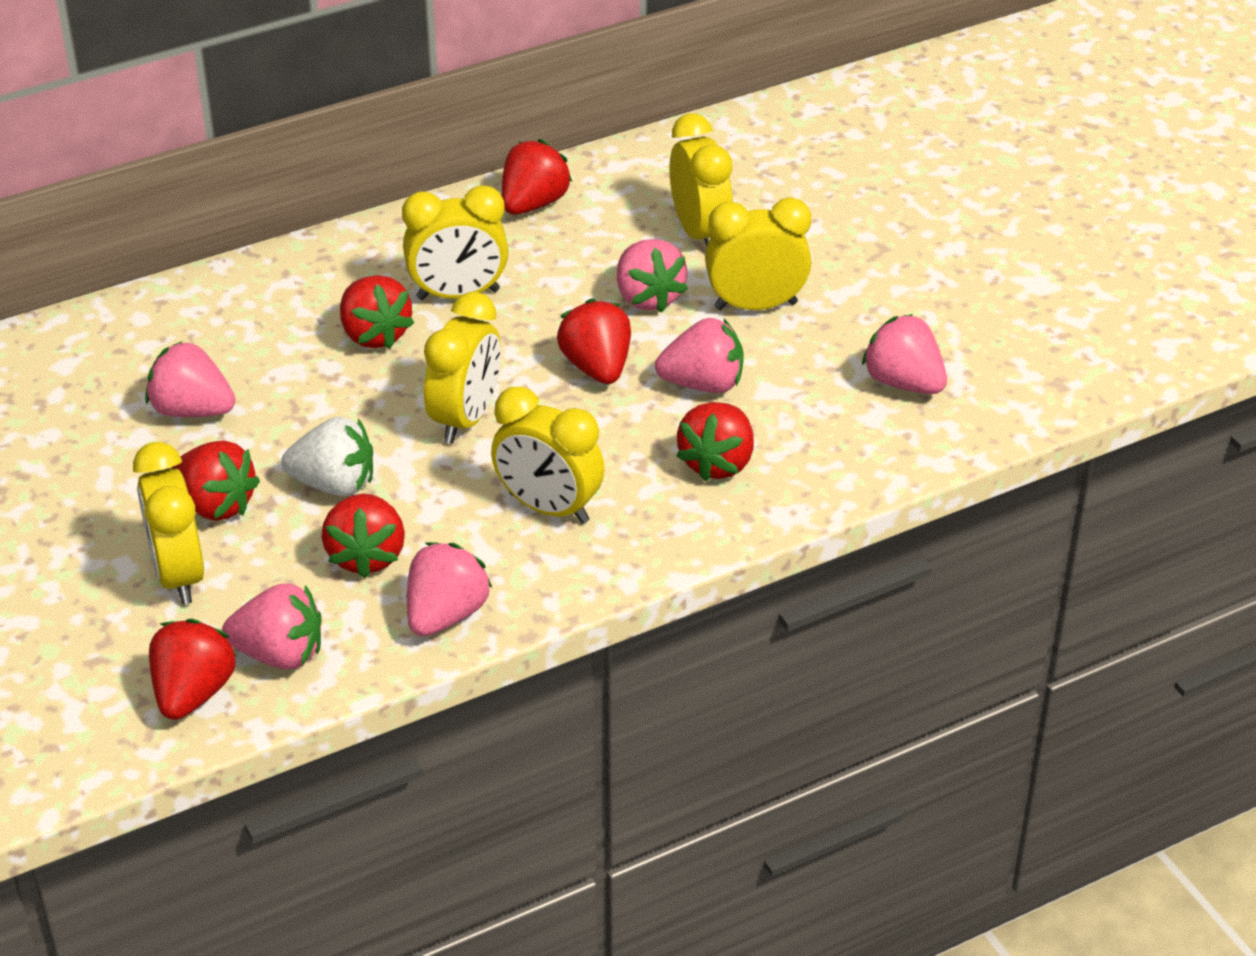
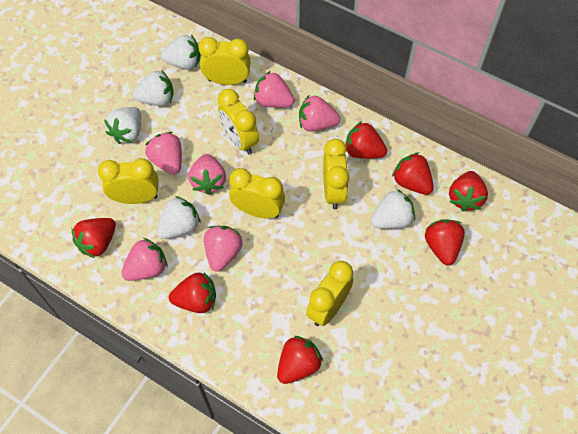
white strawberry: 1 -> 5

